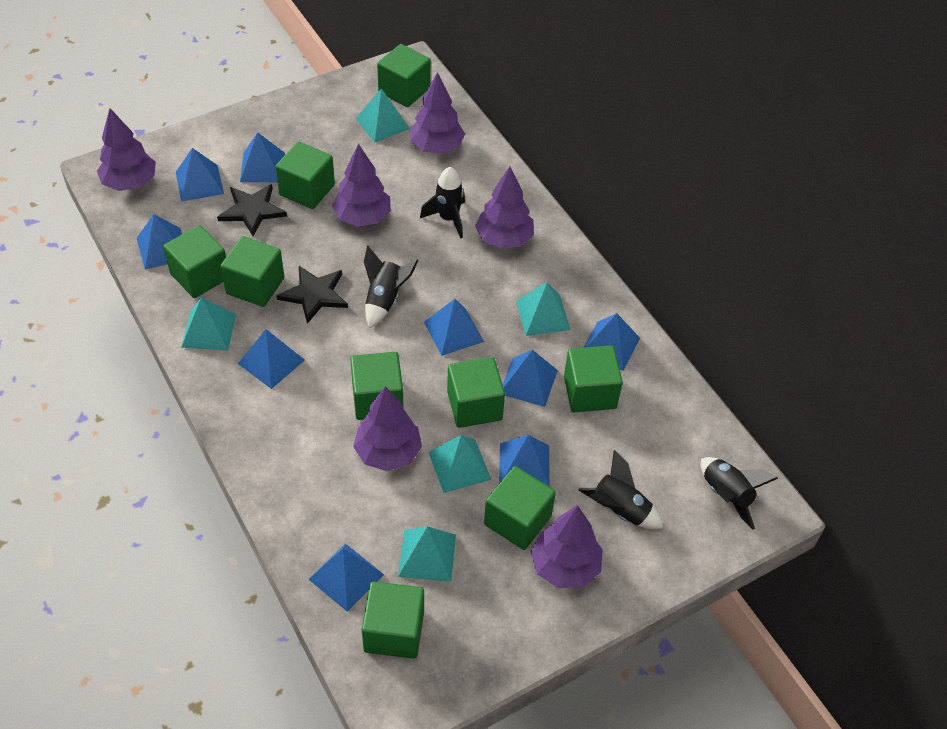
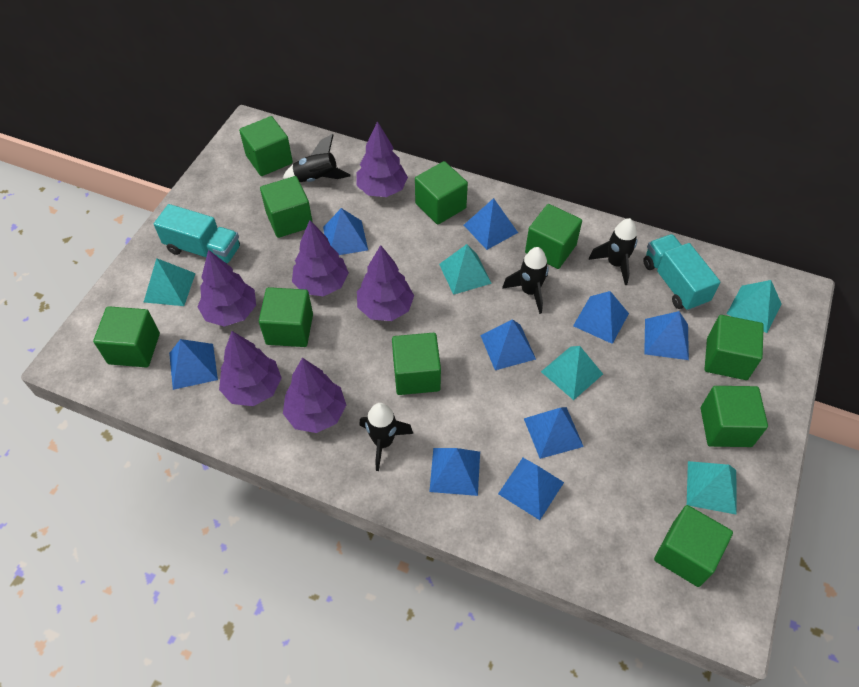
black star: 2 -> 0
green cube: 9 -> 10
turquoise truck: 0 -> 2

